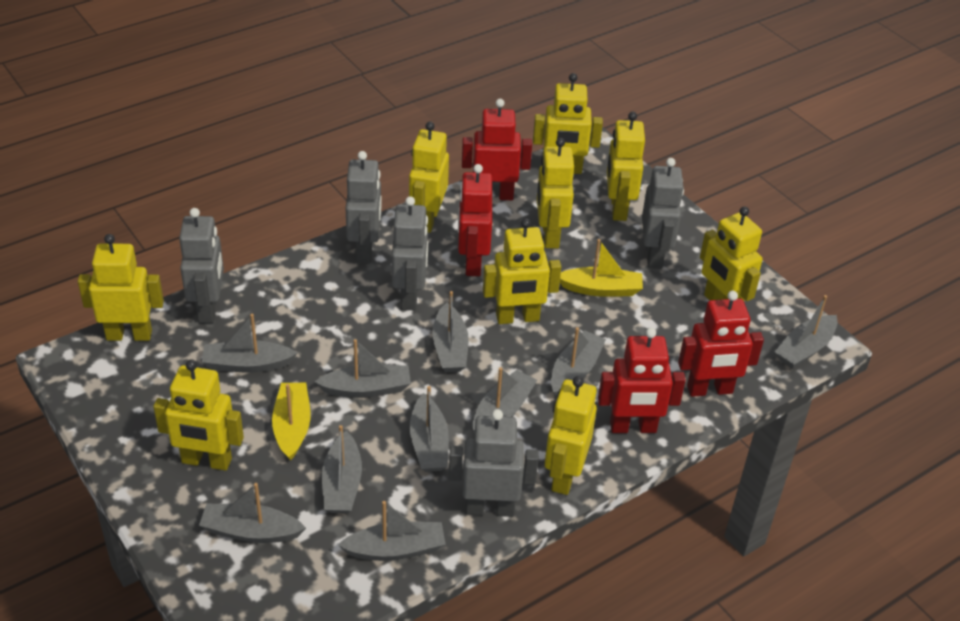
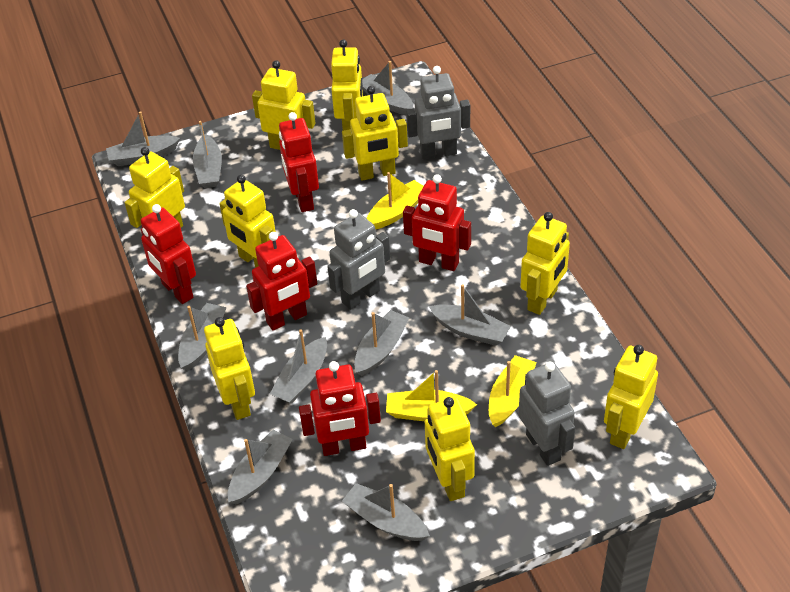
grey boat: 10 -> 9
grey robot: 5 -> 3
red robot: 4 -> 5
yellow boat: 2 -> 3

